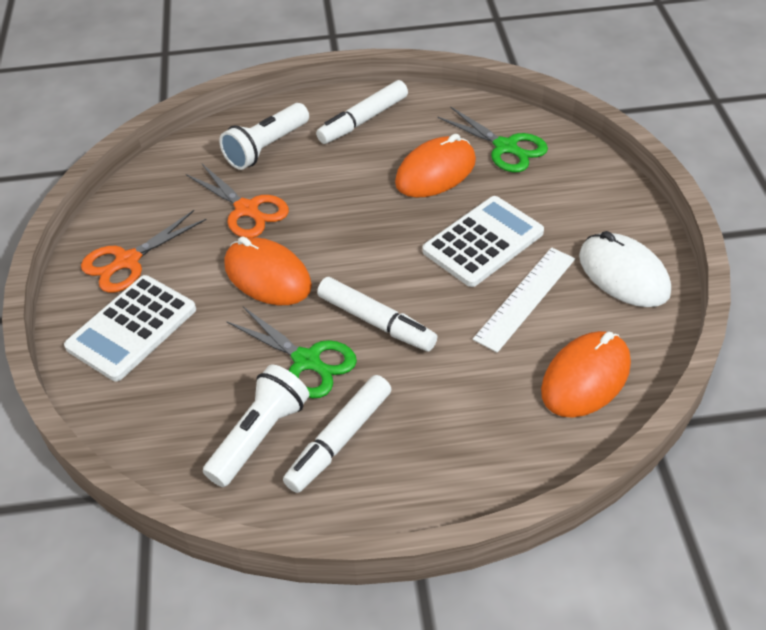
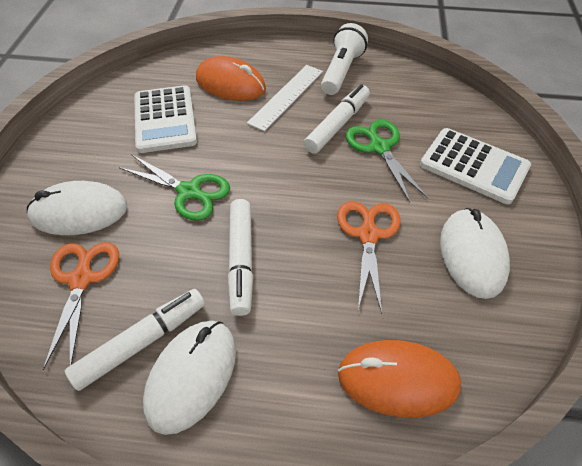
orange mouse: 3 -> 2
white flashlight: 2 -> 1
white mouse: 1 -> 3

